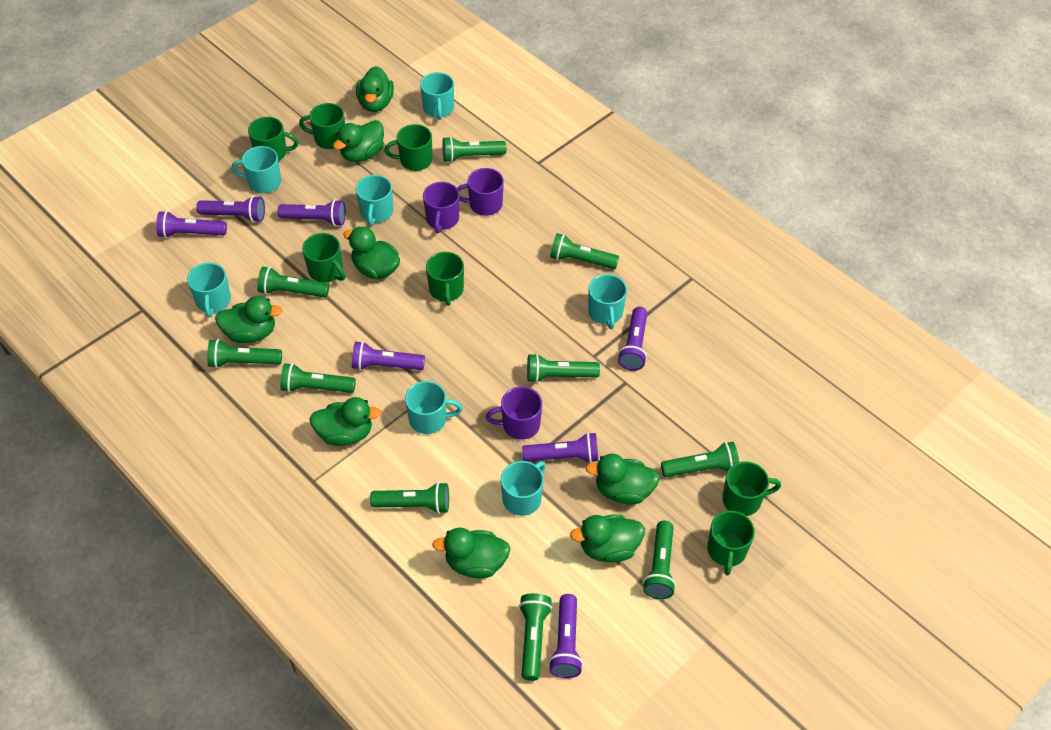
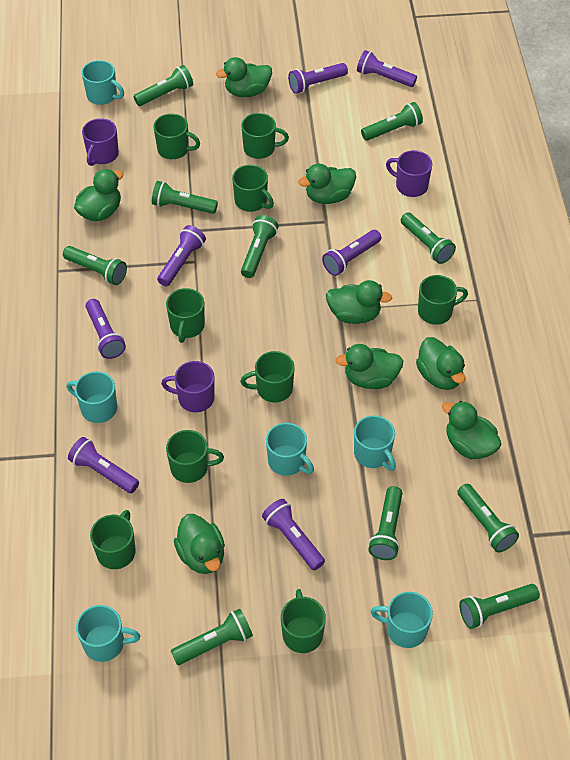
green mug: 7 -> 9
turquoise mug: 7 -> 6

